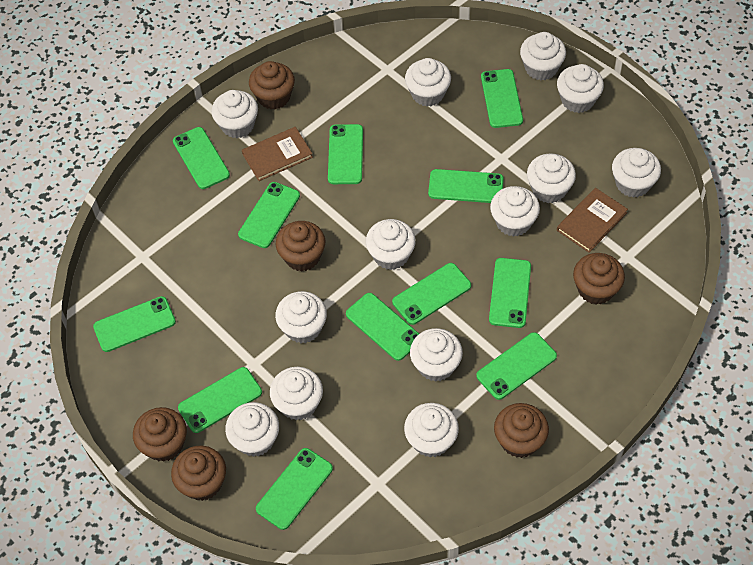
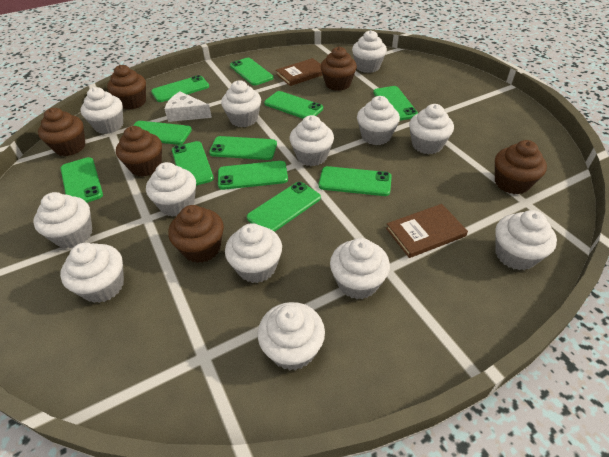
green phone: 12 -> 11
white cheese: 0 -> 1

